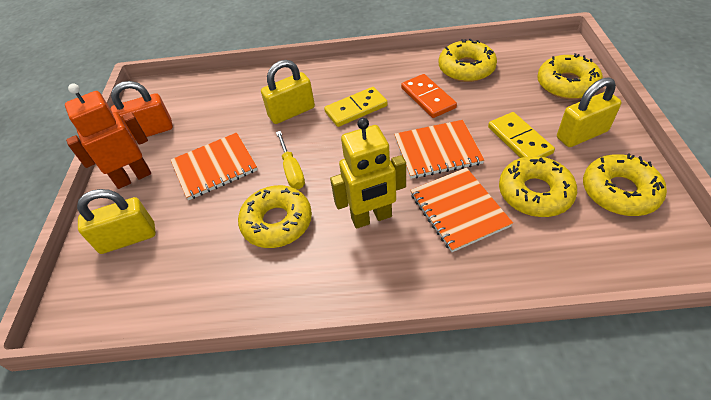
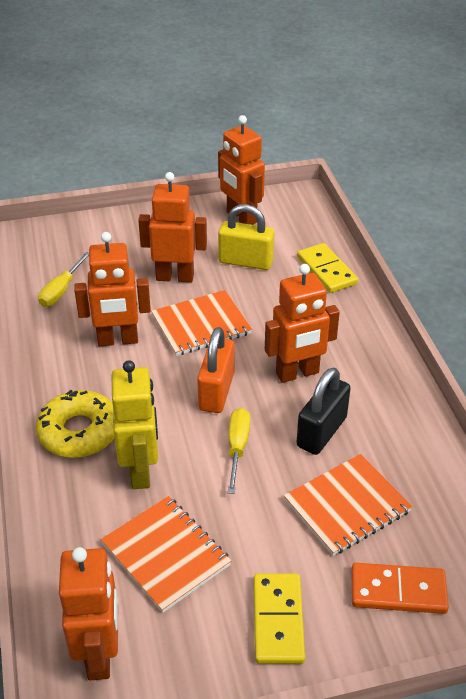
black padlock: 0 -> 1
orange robot: 1 -> 5
yellow donut: 5 -> 1
yellow padlock: 3 -> 1
yellow screwdriver: 1 -> 2

